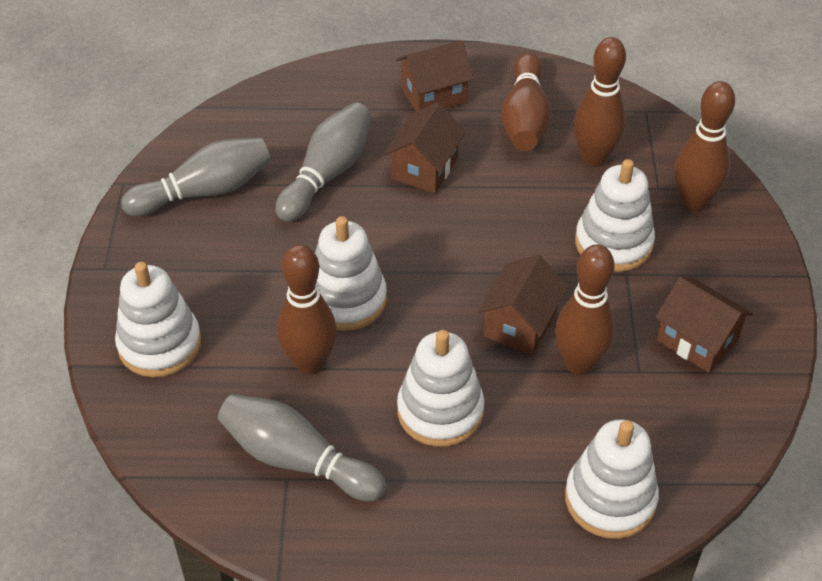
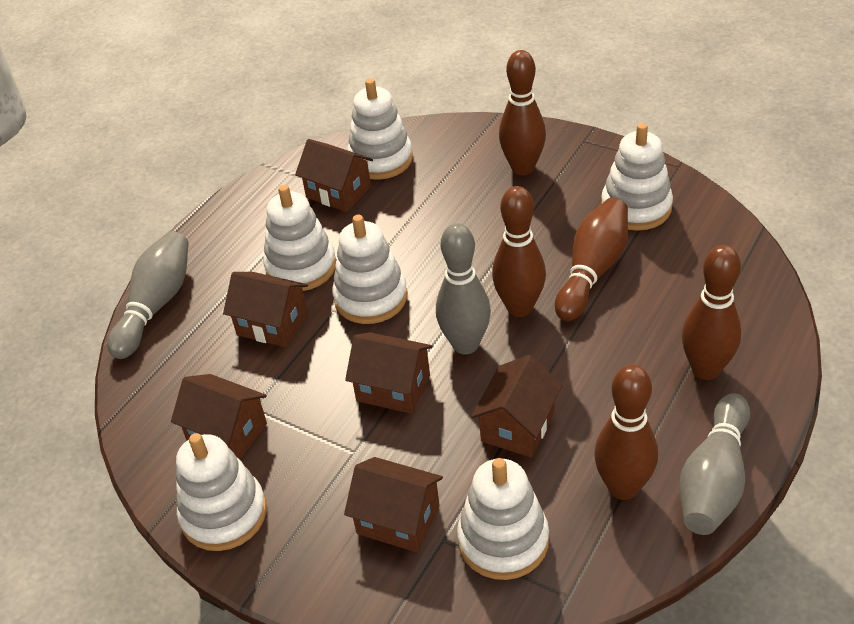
brown house: 4 -> 6
white stacking toy: 5 -> 6

